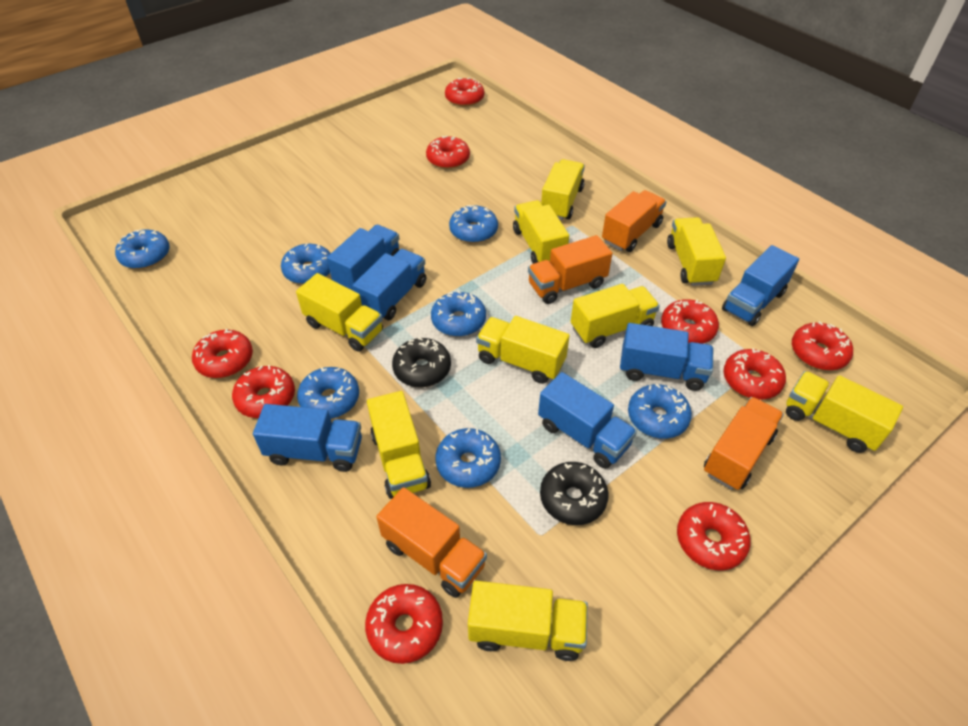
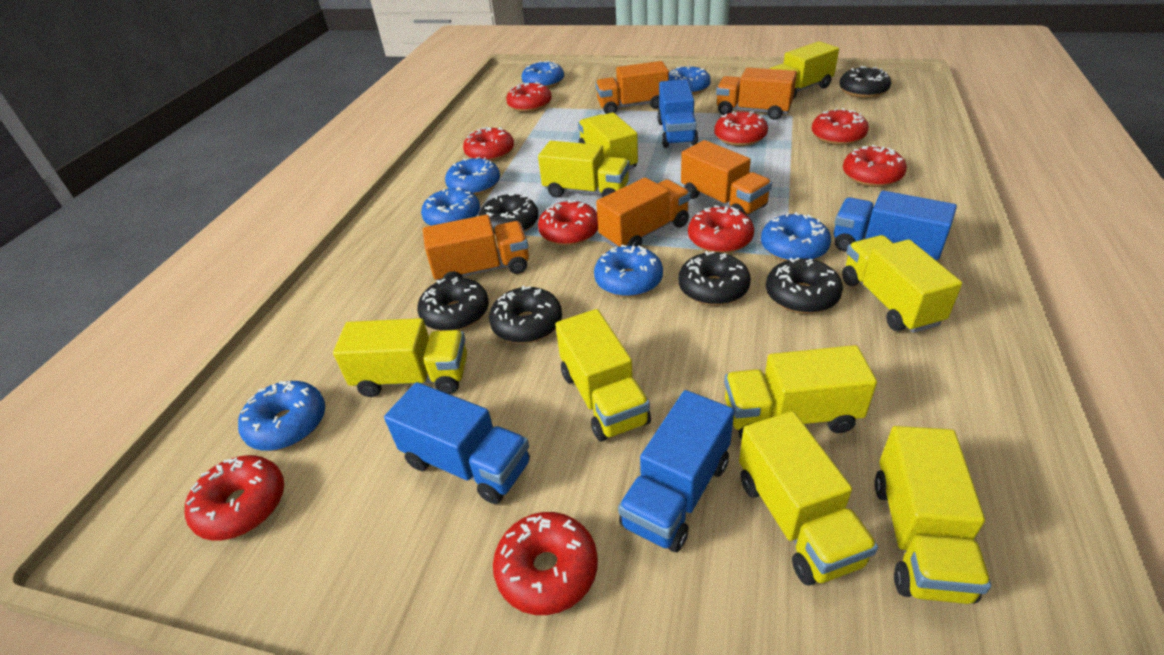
black donut: 2 -> 6
blue truck: 6 -> 4
orange truck: 4 -> 5

